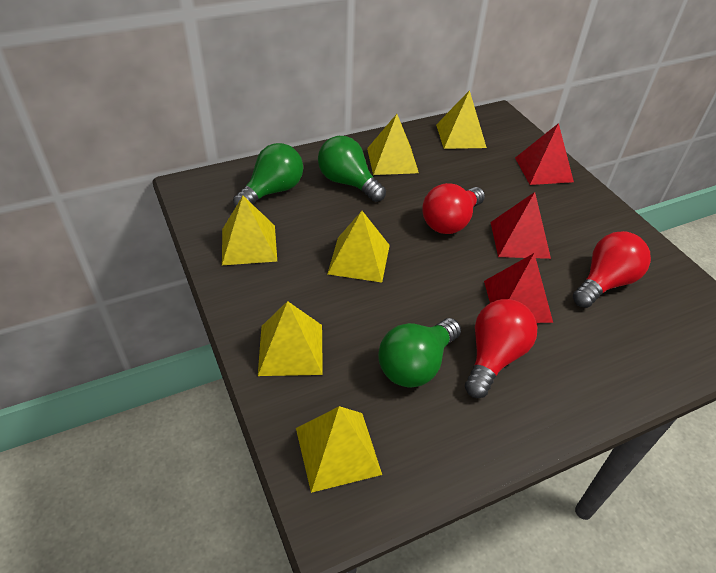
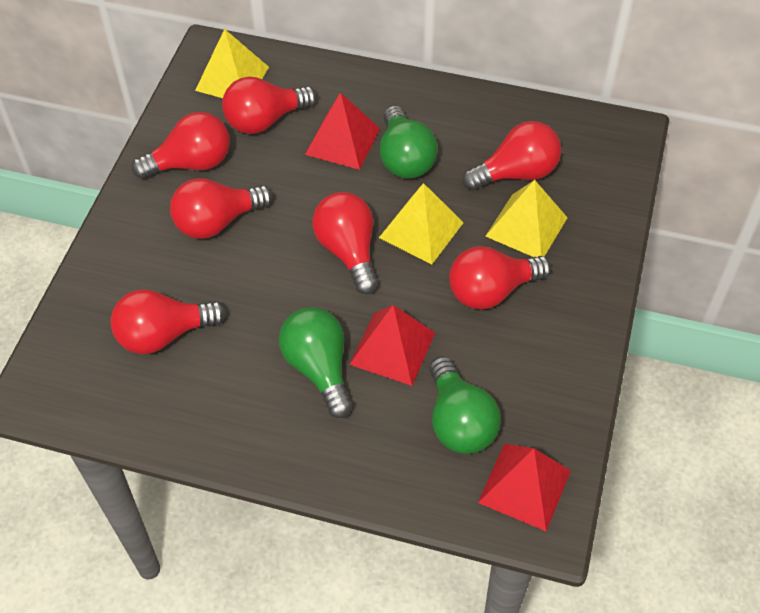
red light bulb: 3 -> 7
yellow pyramid: 6 -> 3

